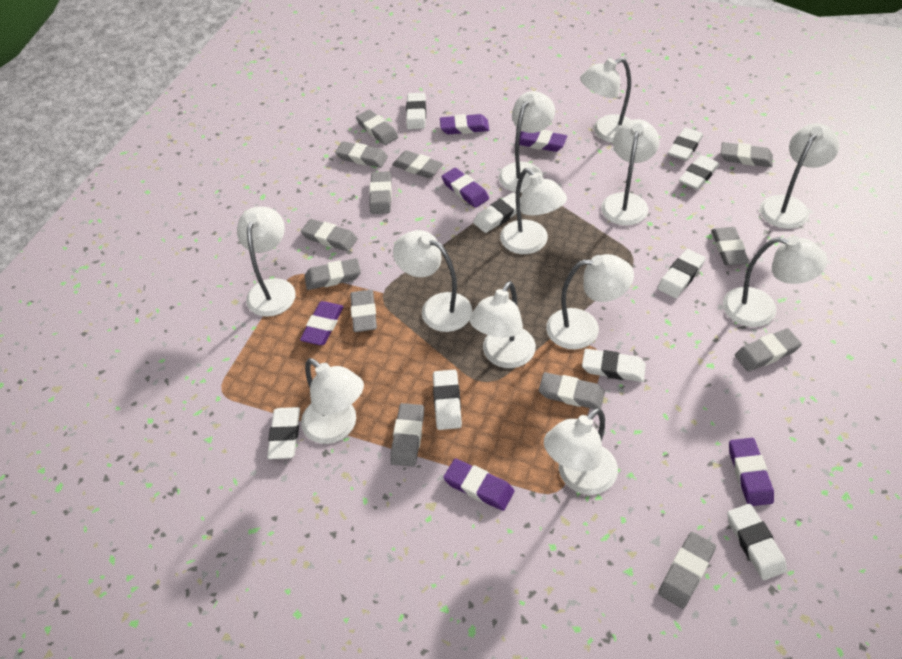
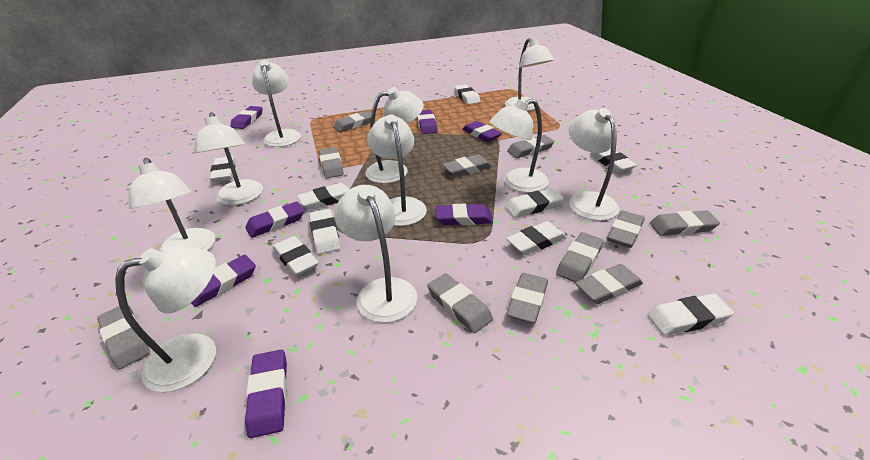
grey eraser: 13 -> 11
purple eraser: 6 -> 7
white lamp: 12 -> 10

